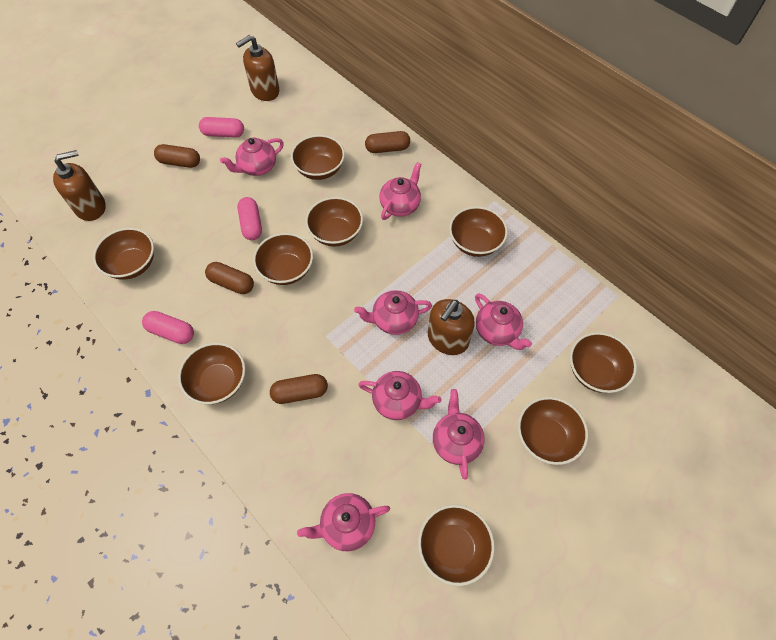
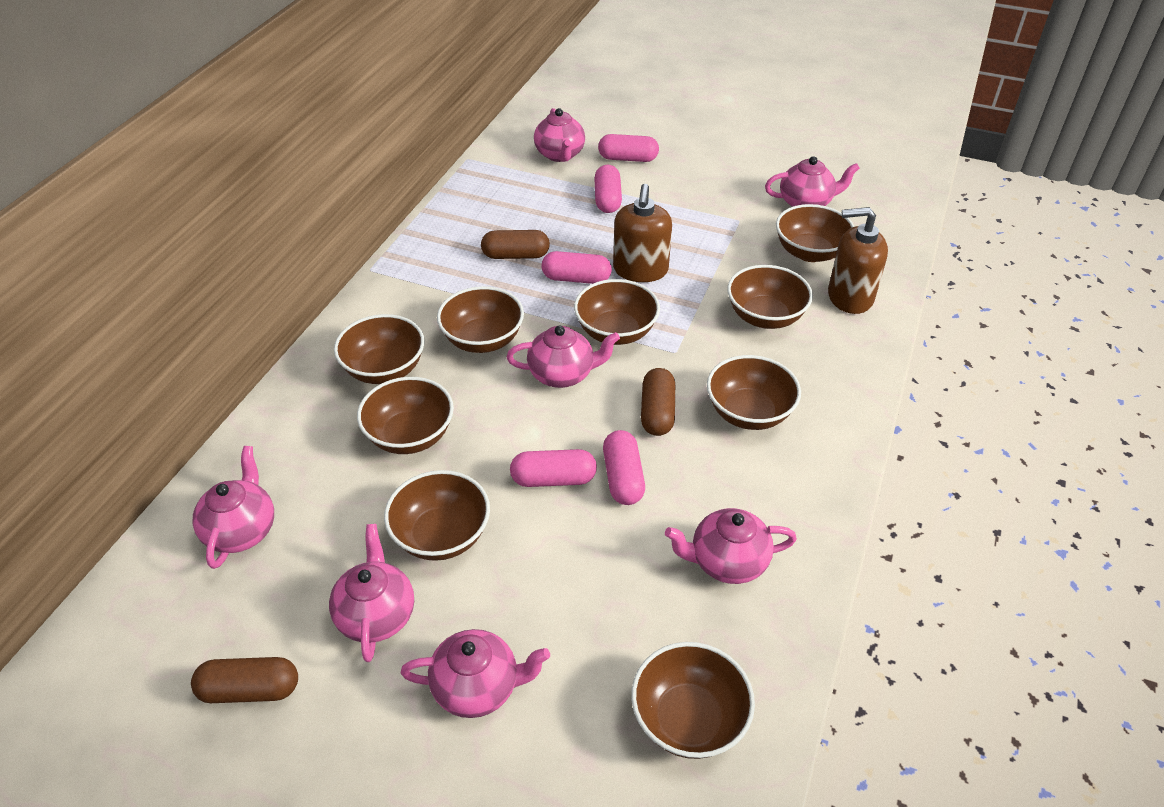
brown capsule: 4 -> 3
brown soap dispenser: 3 -> 2
pink capsule: 3 -> 5

